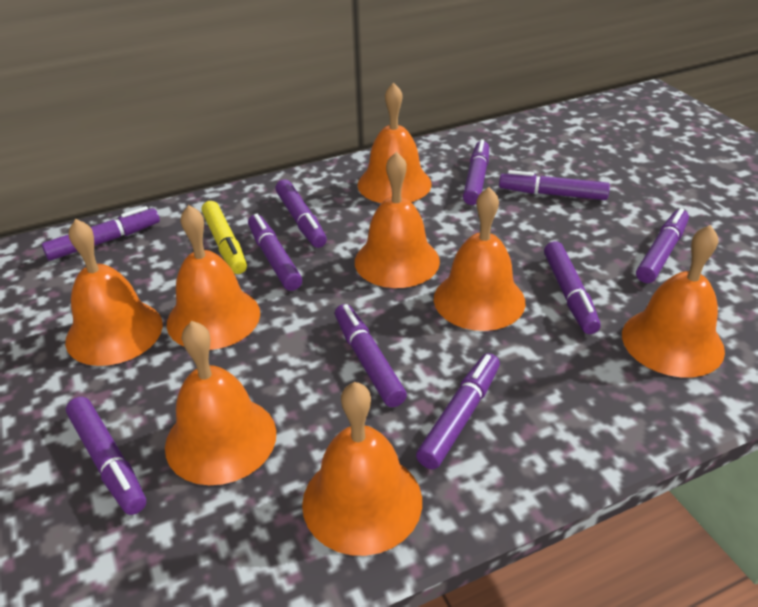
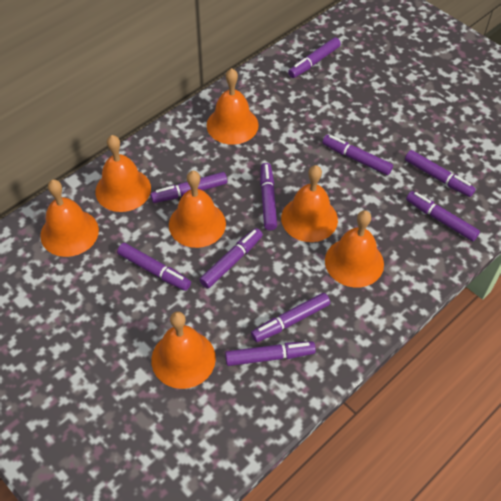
orange bell: 8 -> 7
yellow marker: 1 -> 0

